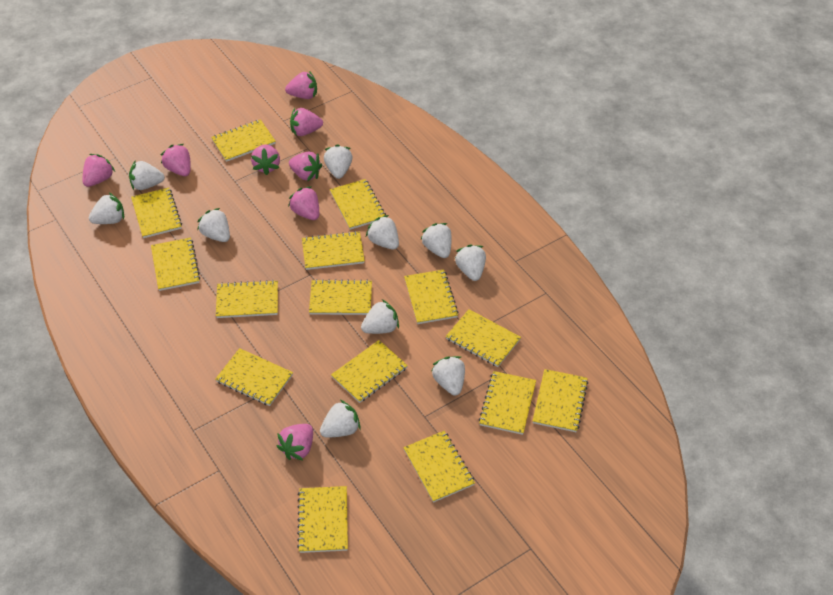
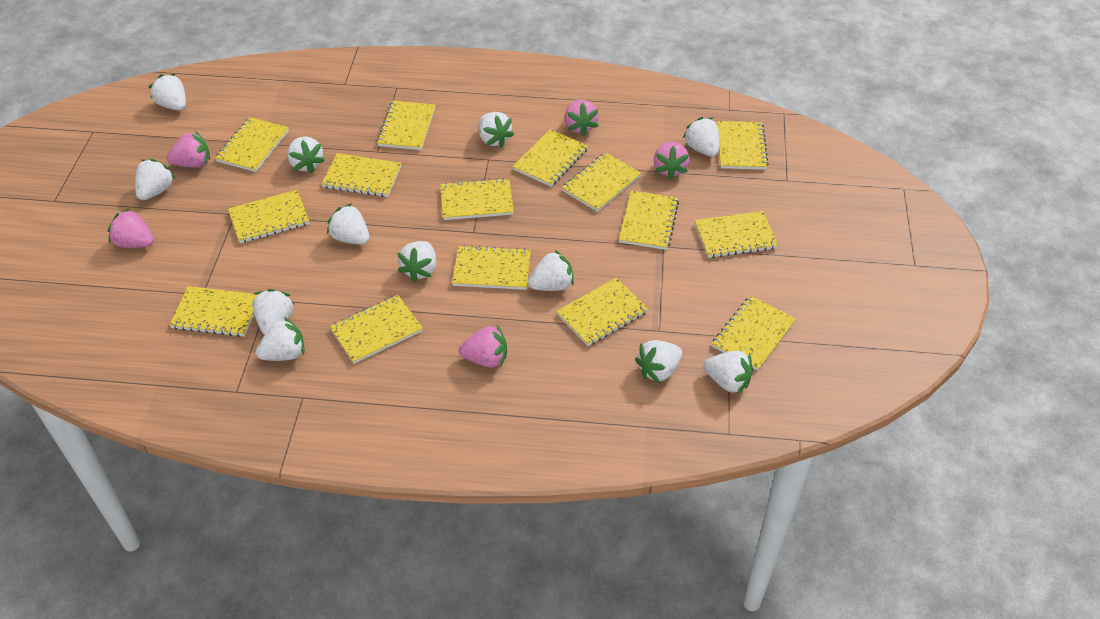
pink strawberry: 8 -> 5
white strawberry: 10 -> 12

